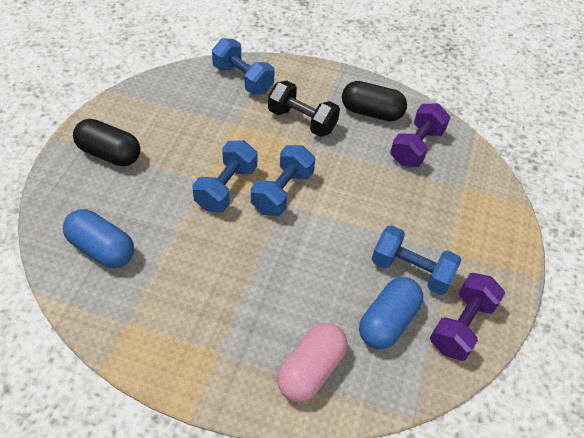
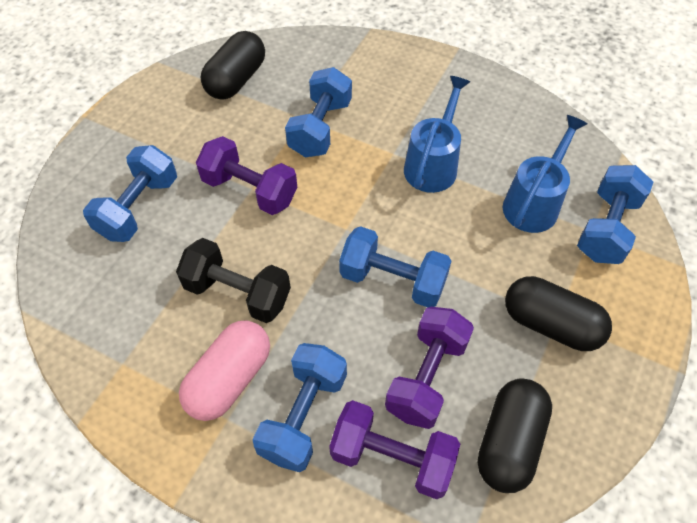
black capsule: 2 -> 3
blue capsule: 2 -> 0
blue dumbbell: 4 -> 5
blue watering can: 0 -> 2
purple dumbbell: 2 -> 3

